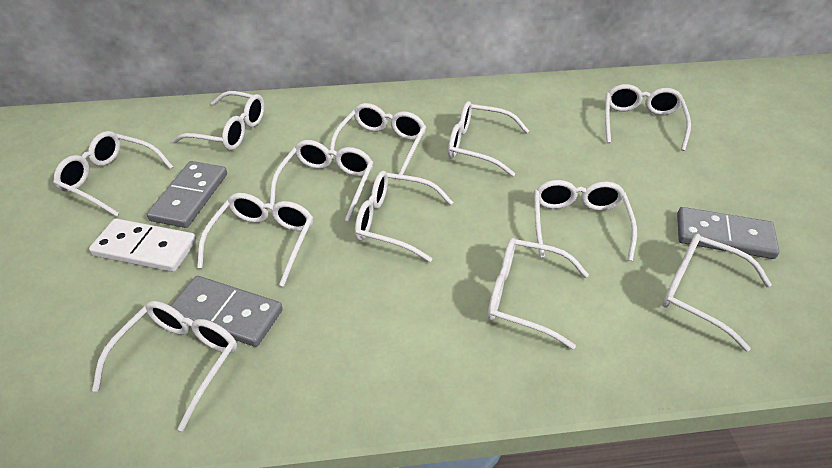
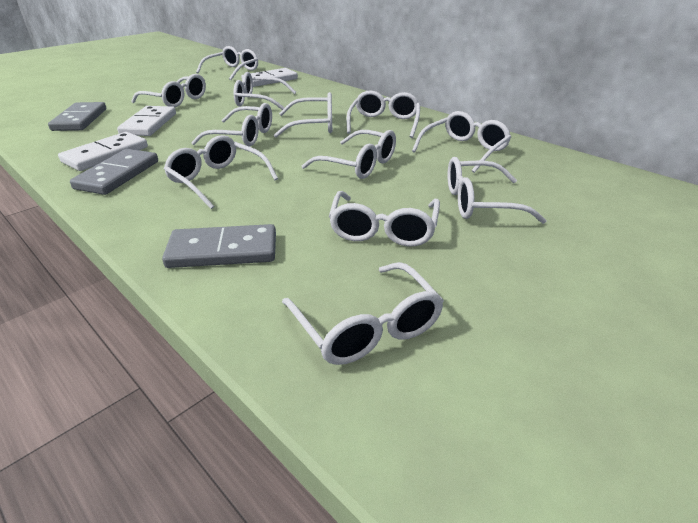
white domino: 1 -> 3

